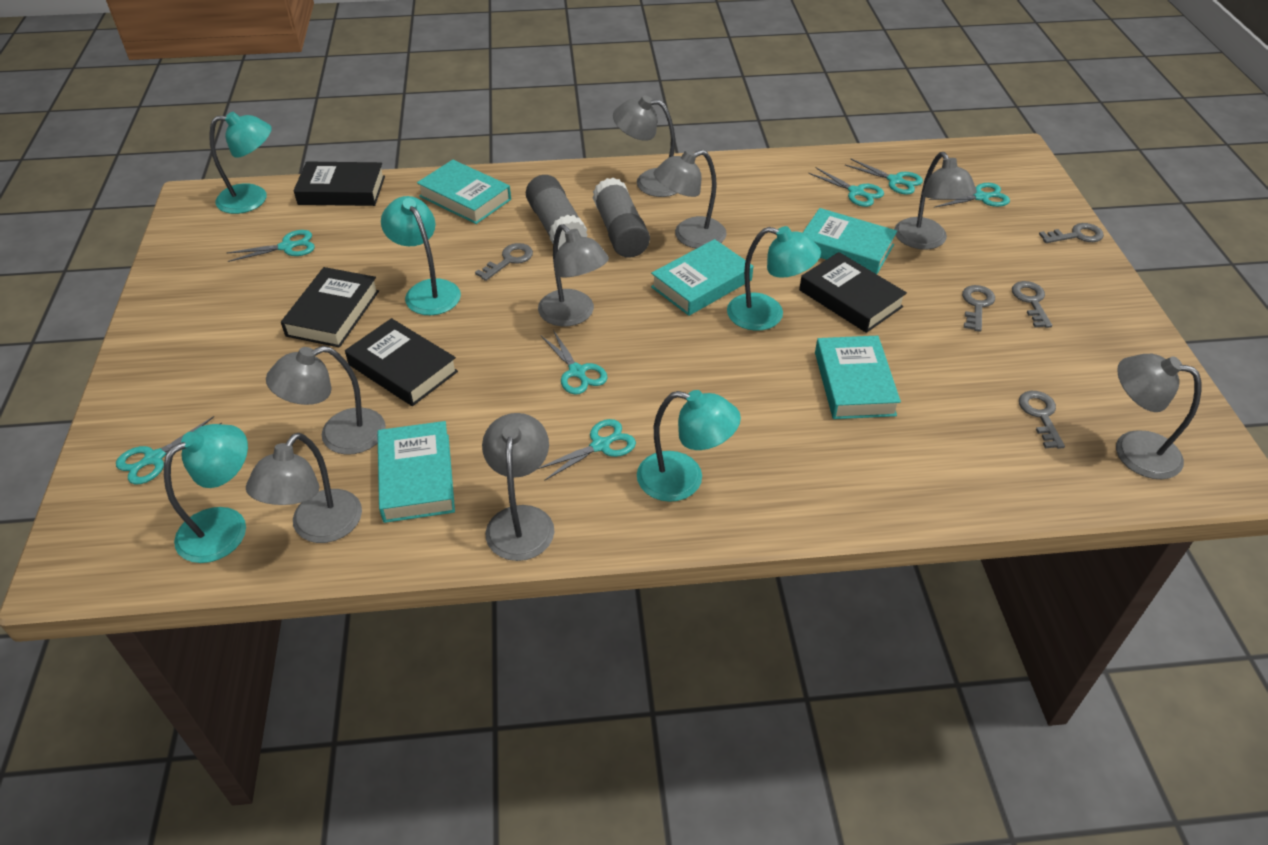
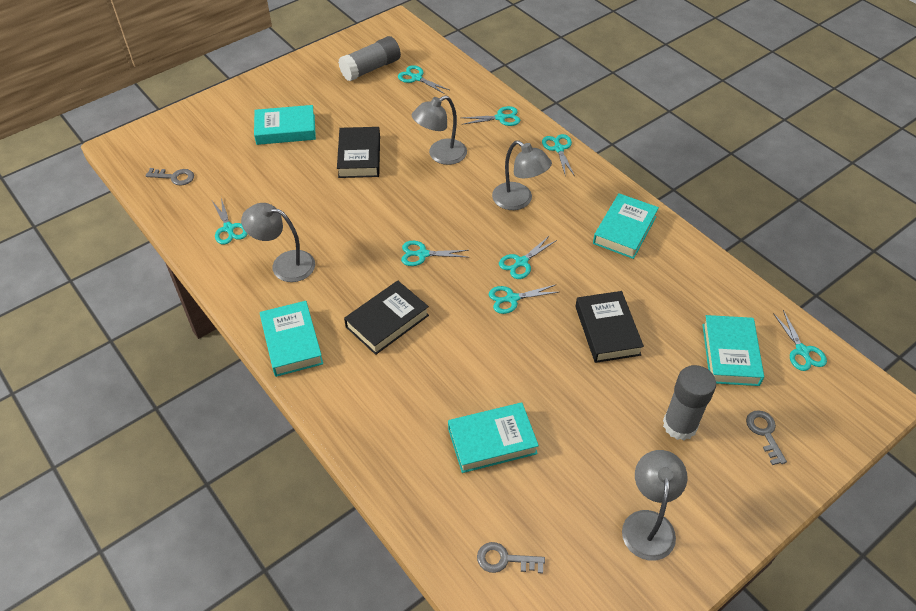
black book: 4 -> 3
grey key: 5 -> 3
grey lamp: 8 -> 4
turquoise lamp: 5 -> 0
turquoise scissors: 7 -> 8

